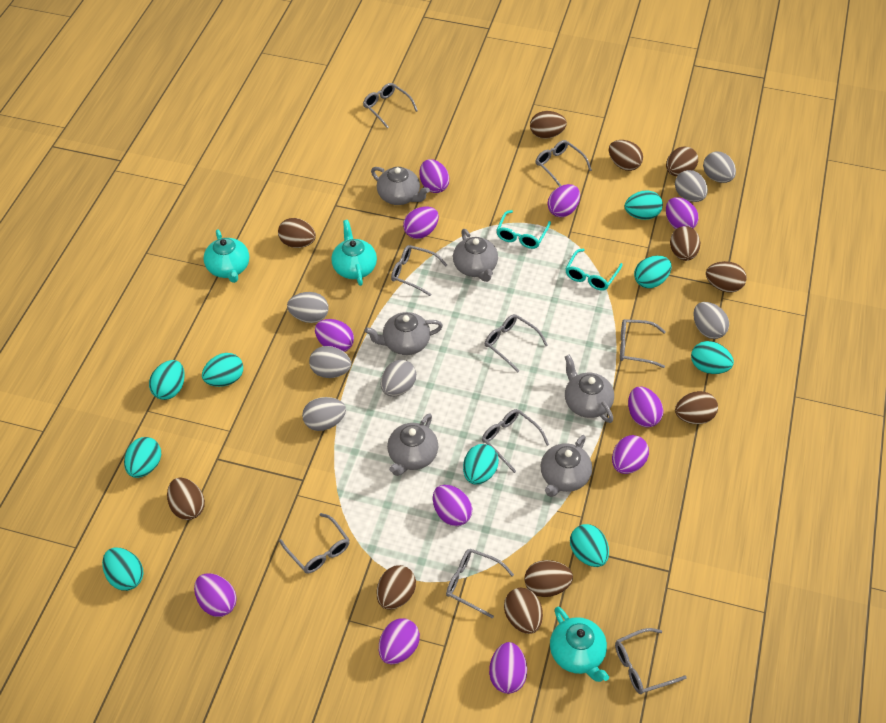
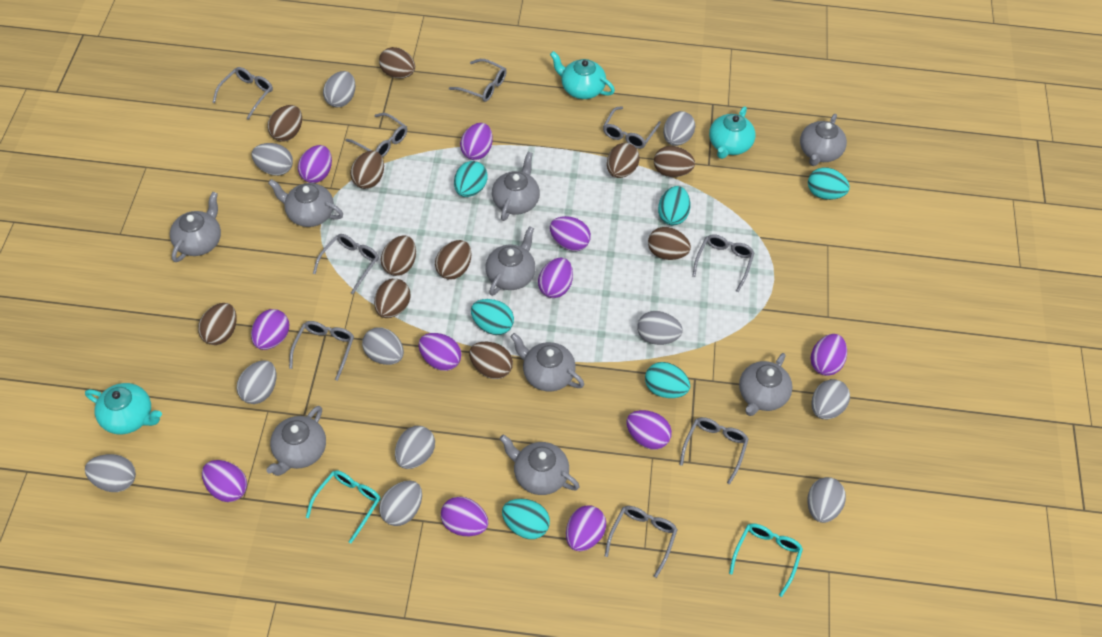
grey egg: 7 -> 11
grey teapot: 6 -> 9
turquoise egg: 9 -> 6

